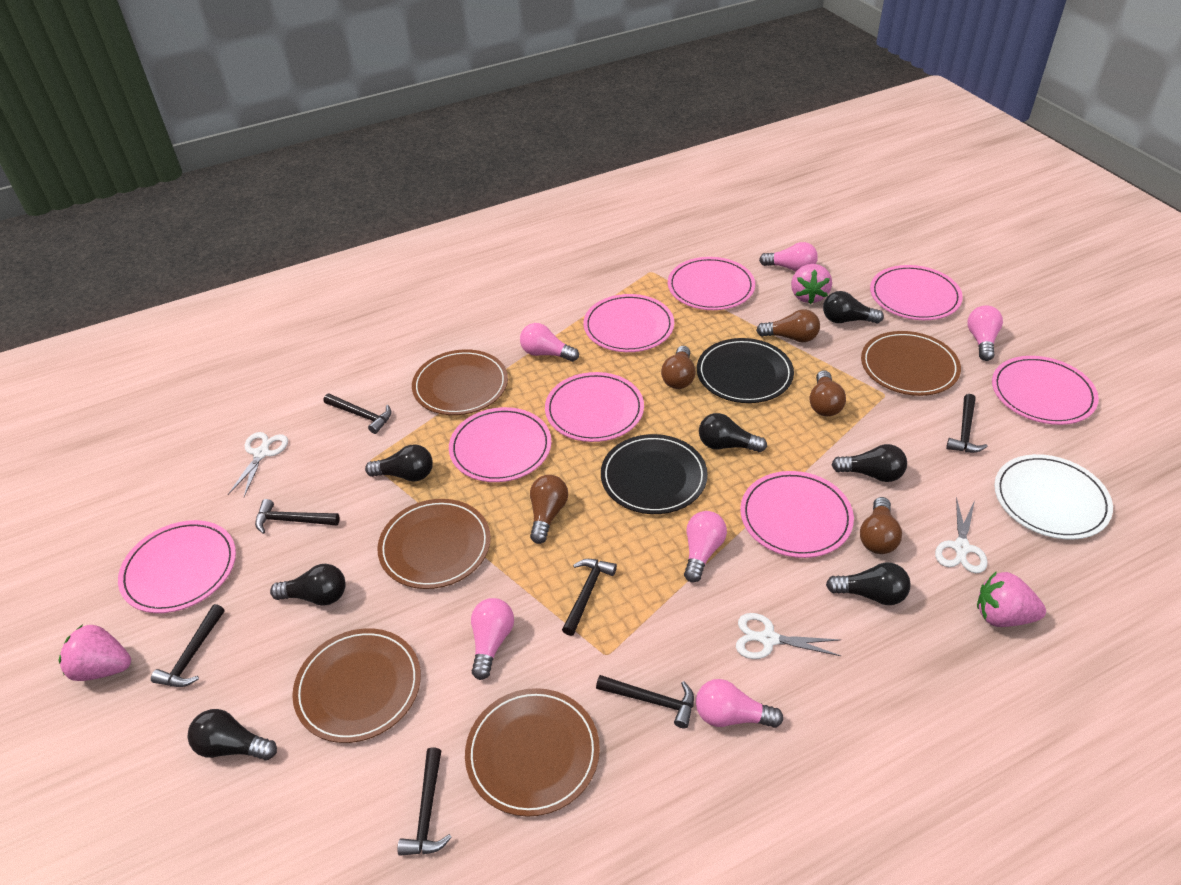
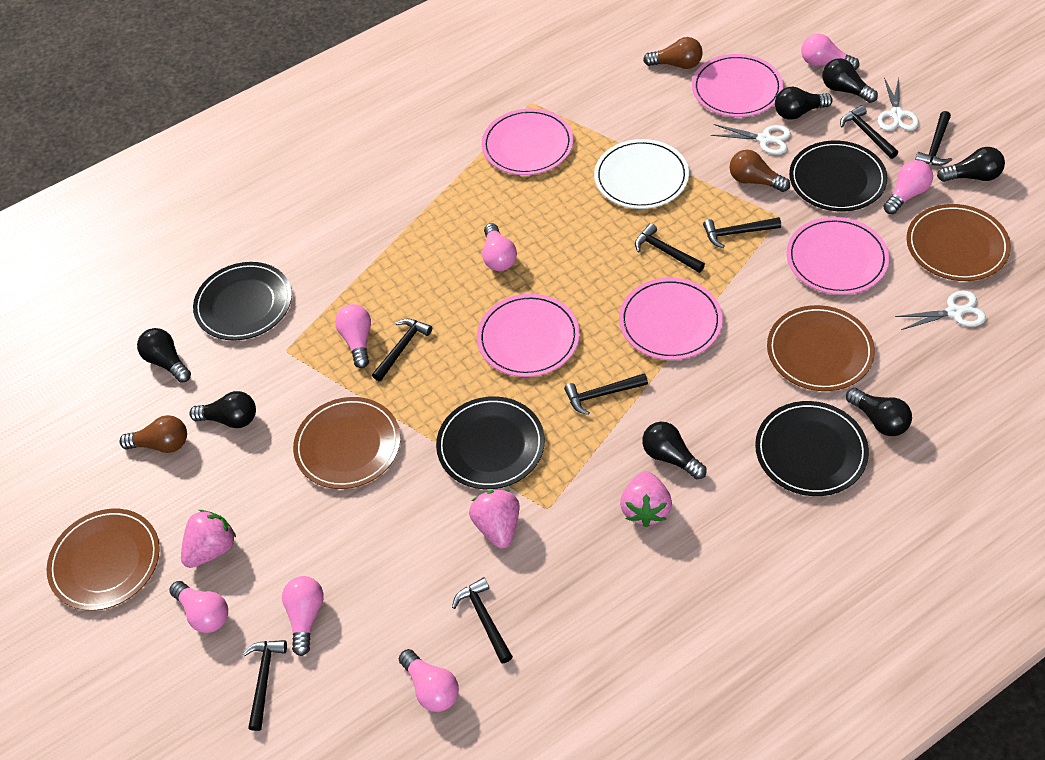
black hammer: 7 -> 8
black plate: 2 -> 4
brown light bulb: 5 -> 3
brown plate: 5 -> 4
pink light bulb: 6 -> 7
pink plate: 8 -> 5

